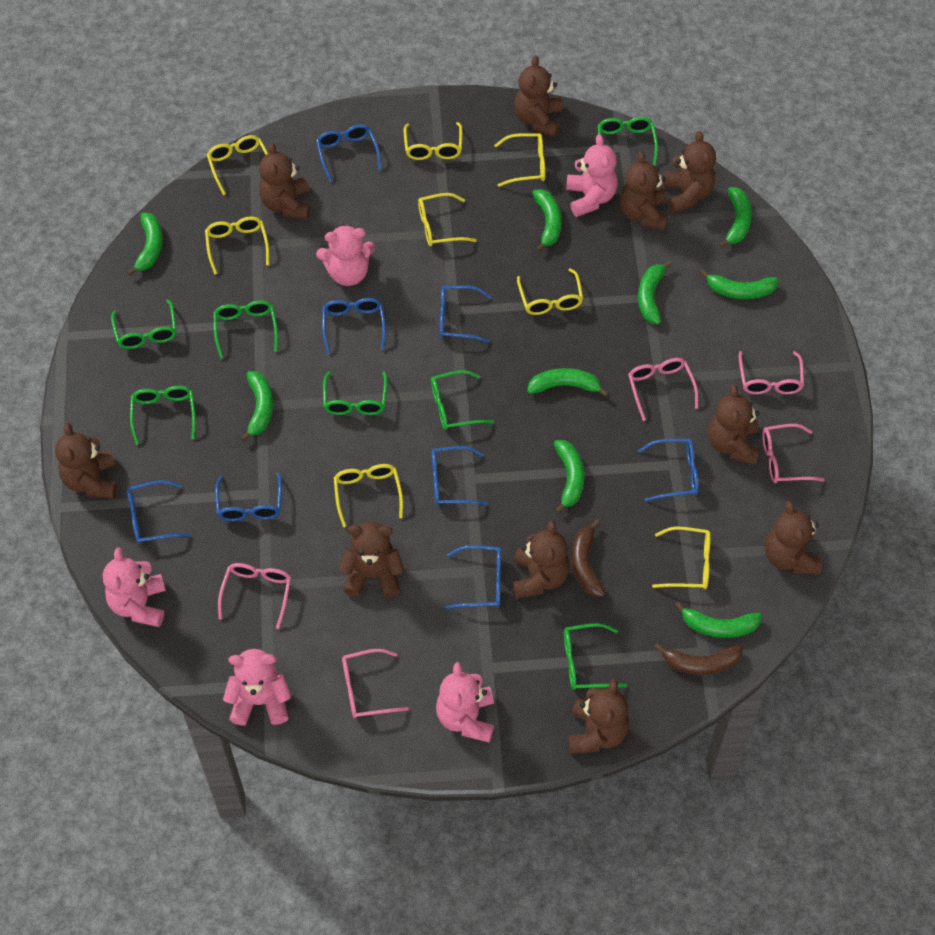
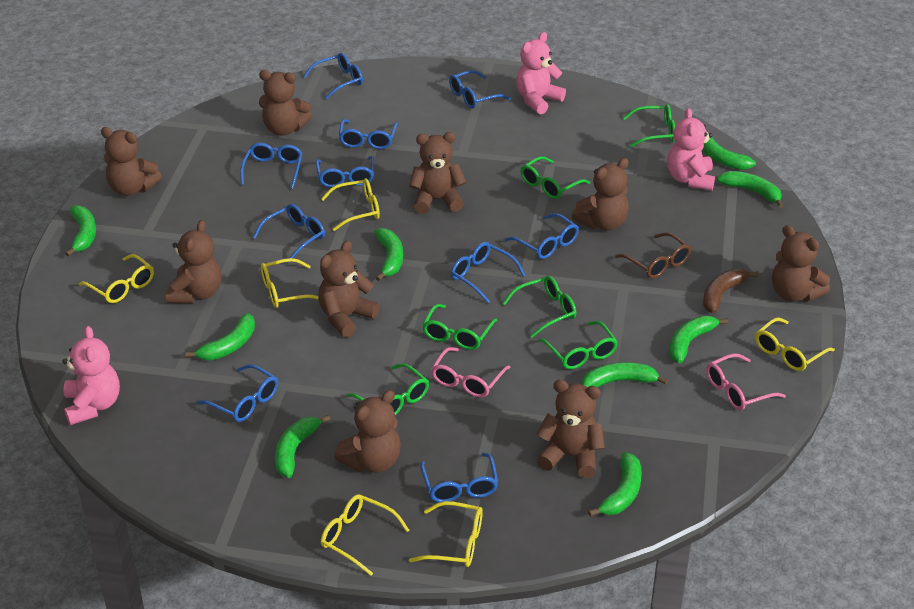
blue glasses: 8 -> 10
brown banana: 2 -> 1
brown glasses: 0 -> 1
brown teddy bear: 10 -> 9
green glasses: 7 -> 6
pink glasses: 5 -> 2
pink teddy bear: 5 -> 3
yellow glasses: 8 -> 6

